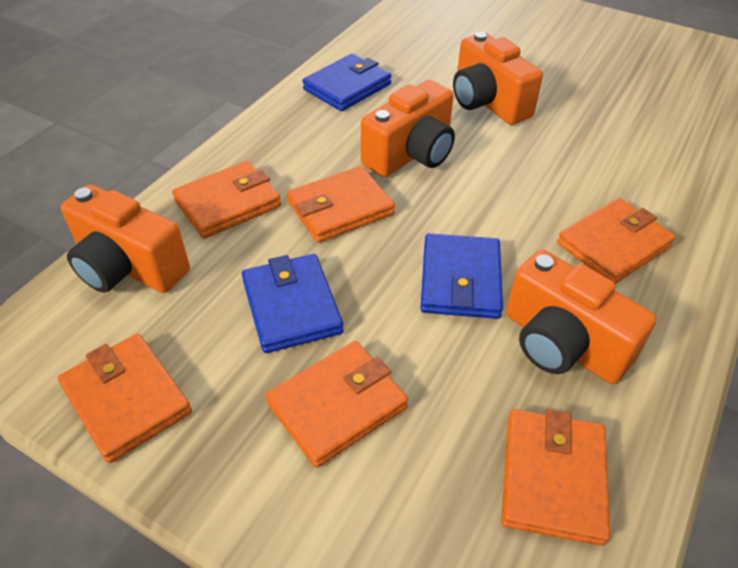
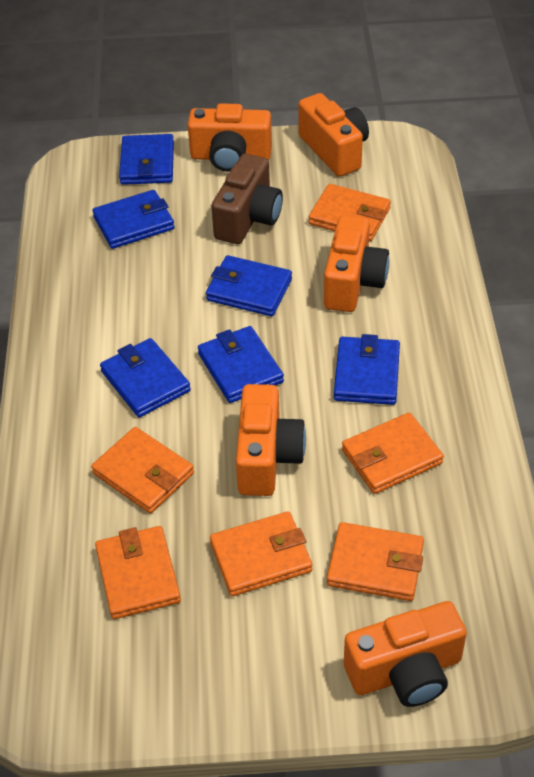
blue wallet: 3 -> 6
brown camera: 0 -> 1
orange camera: 4 -> 5

